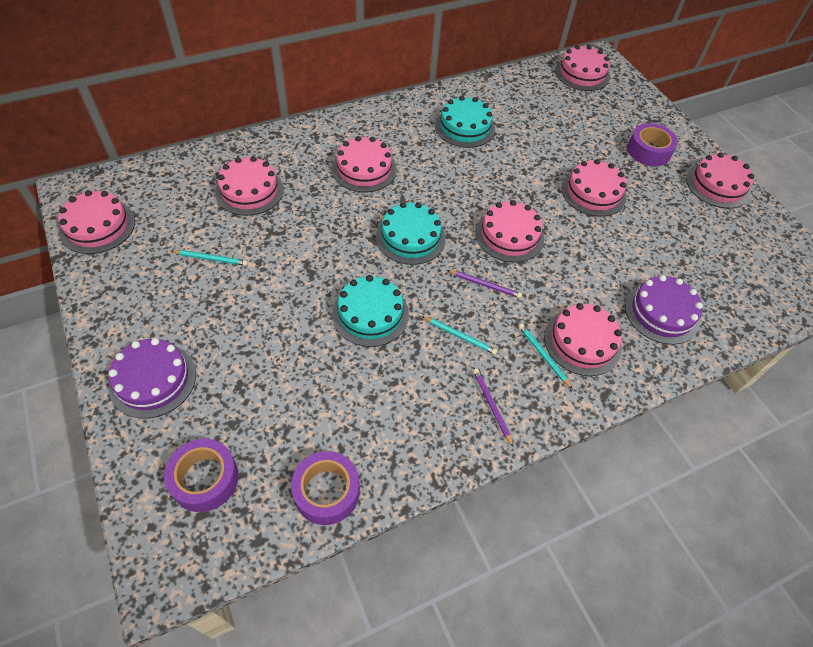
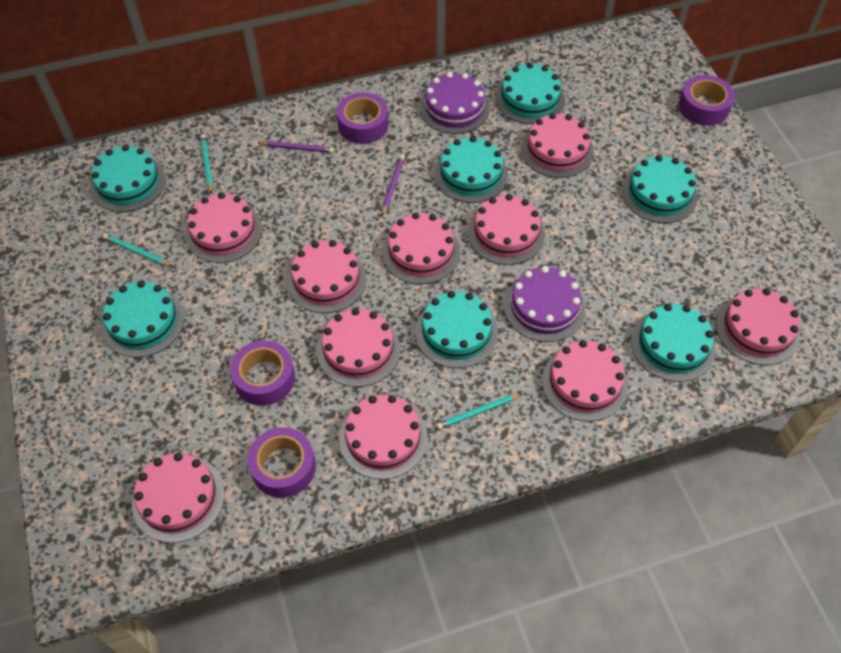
pink cake: 8 -> 10
purple tape: 3 -> 4
turquoise cake: 3 -> 7

